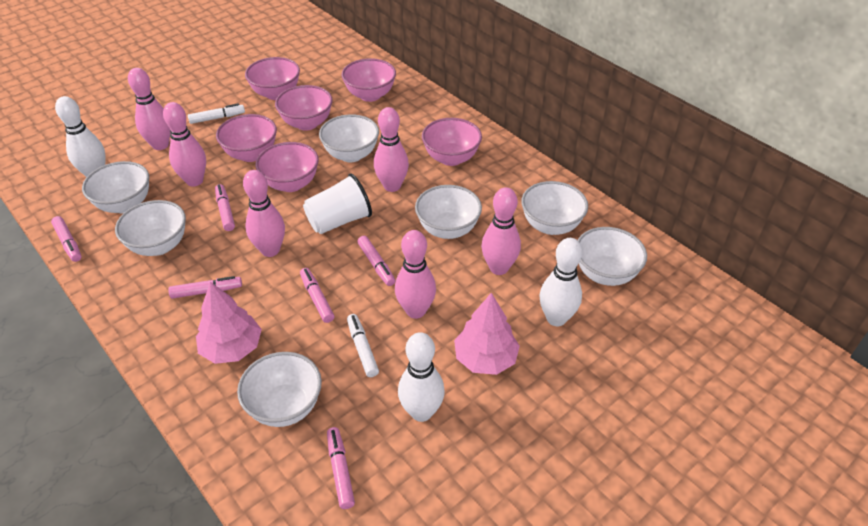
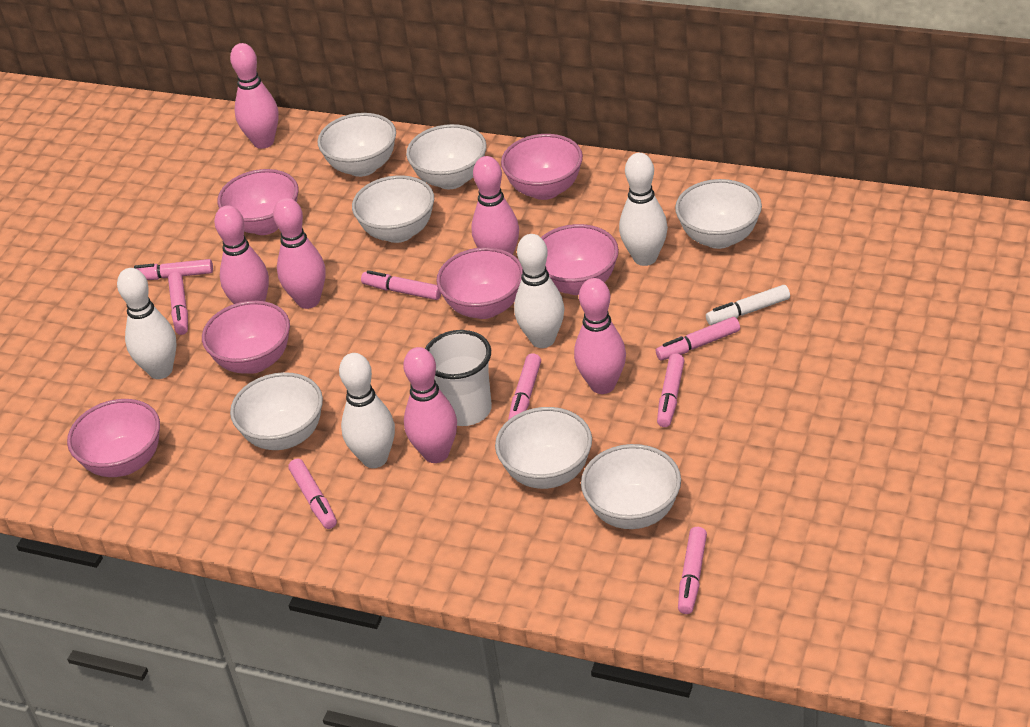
pink marker: 6 -> 8
pink tree: 2 -> 0
white bowling pin: 3 -> 4
white marker: 2 -> 1

